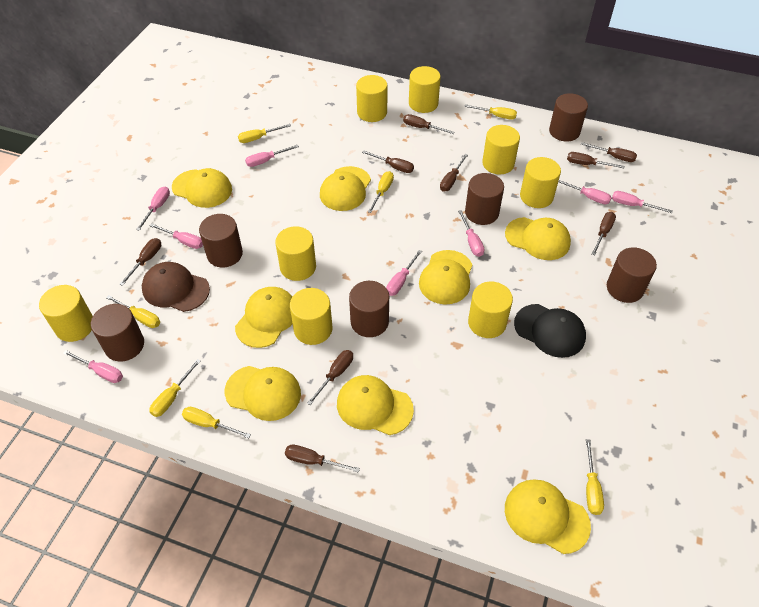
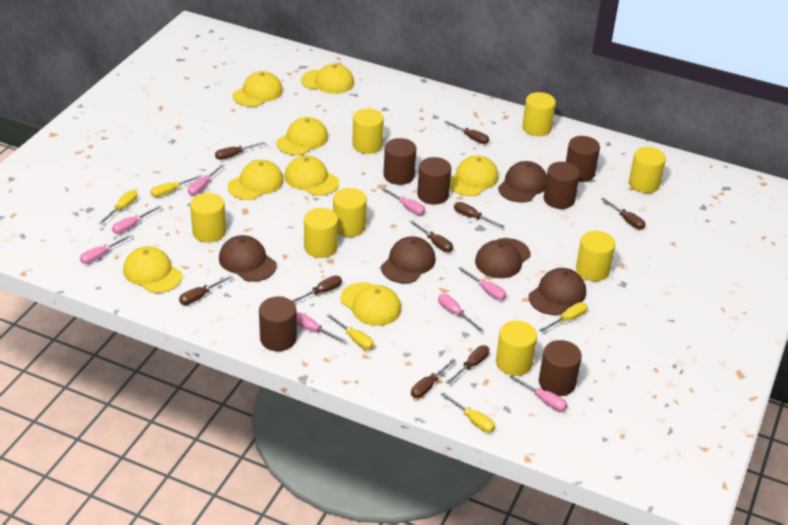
black cap: 1 -> 0
brown cap: 1 -> 5
yellow screwdriver: 7 -> 5

